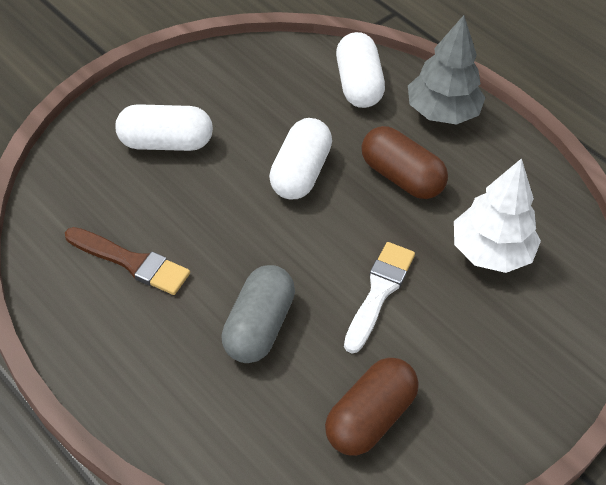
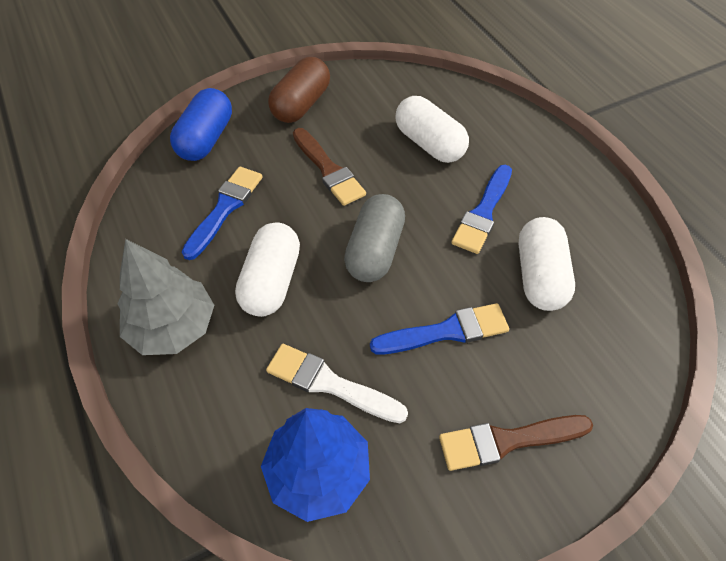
blue brush: 0 -> 3
blue capsule: 0 -> 1
blue tree: 0 -> 1
brown brush: 1 -> 2
brown capsule: 2 -> 1
white tree: 1 -> 0

